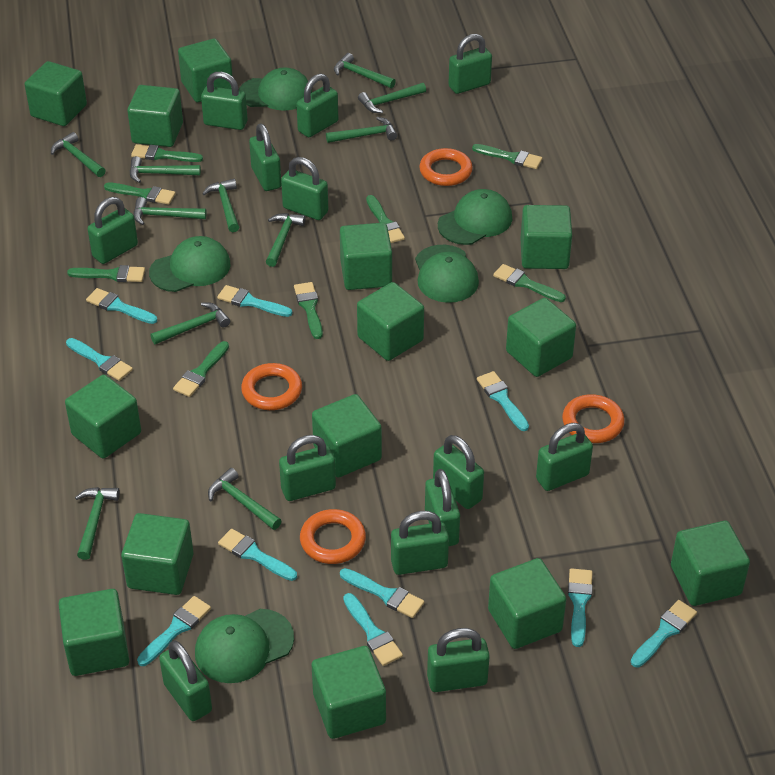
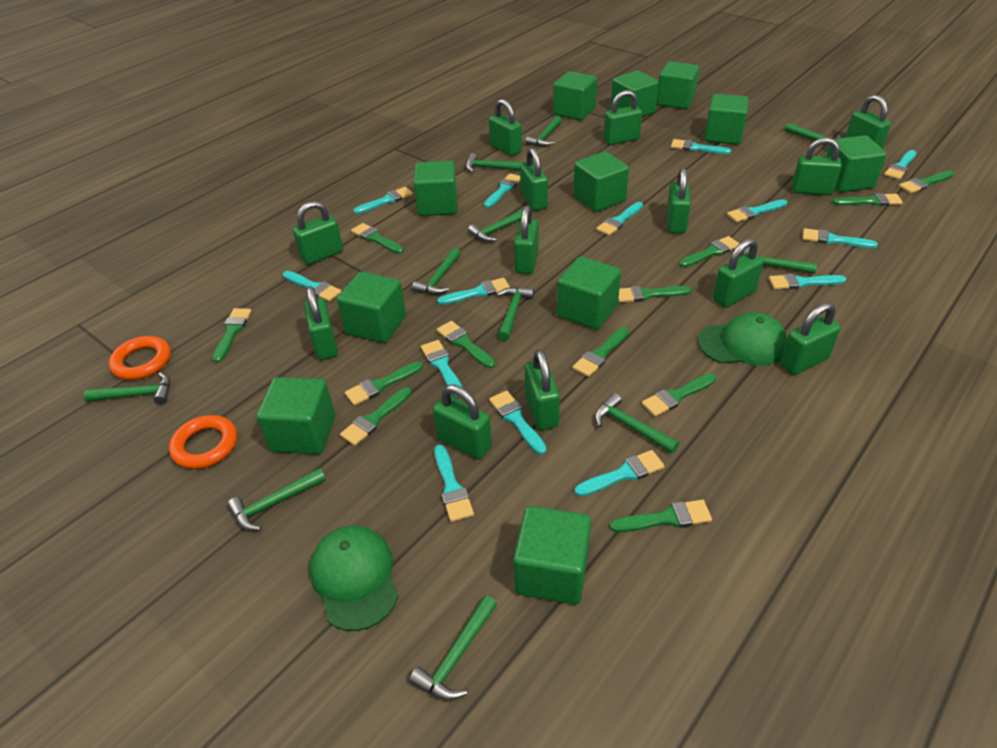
green brush: 8 -> 12
green cap: 5 -> 2
green cube: 14 -> 11
orange ring: 4 -> 2
turquoise brush: 10 -> 14

